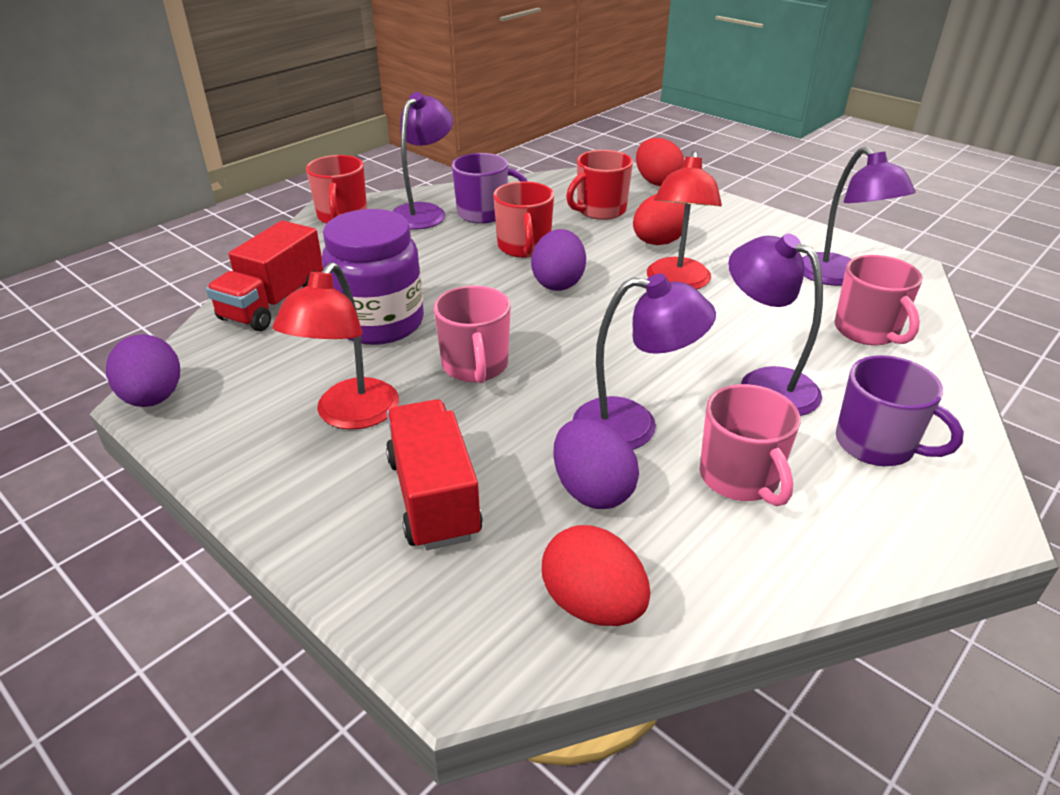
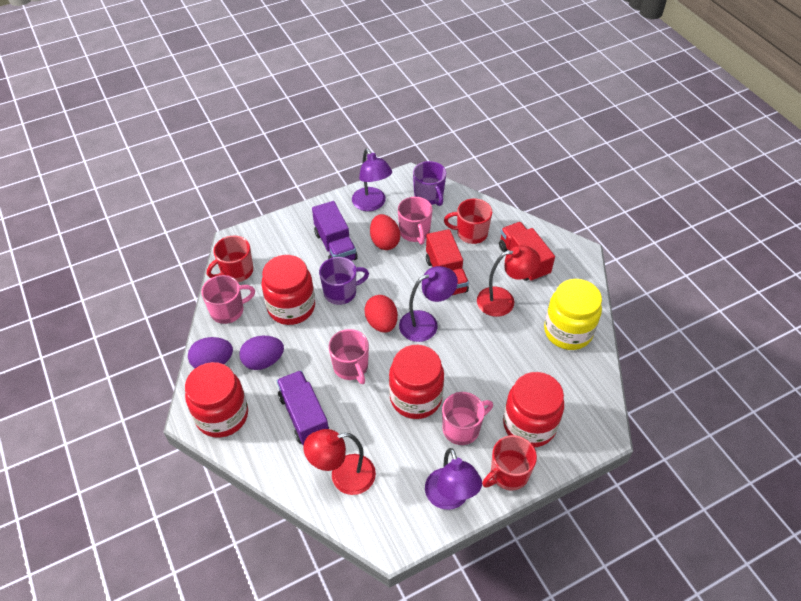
pink mug: 3 -> 4
purple egg: 3 -> 2
purple jar: 1 -> 0
purple lamp: 4 -> 3
purple truck: 0 -> 2
red egg: 3 -> 2
red jar: 0 -> 4
yellow jar: 0 -> 1

